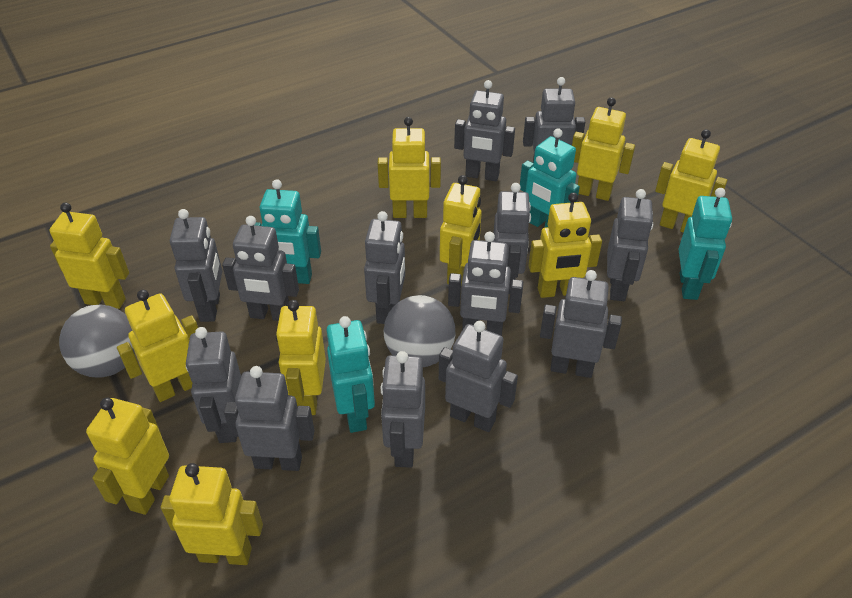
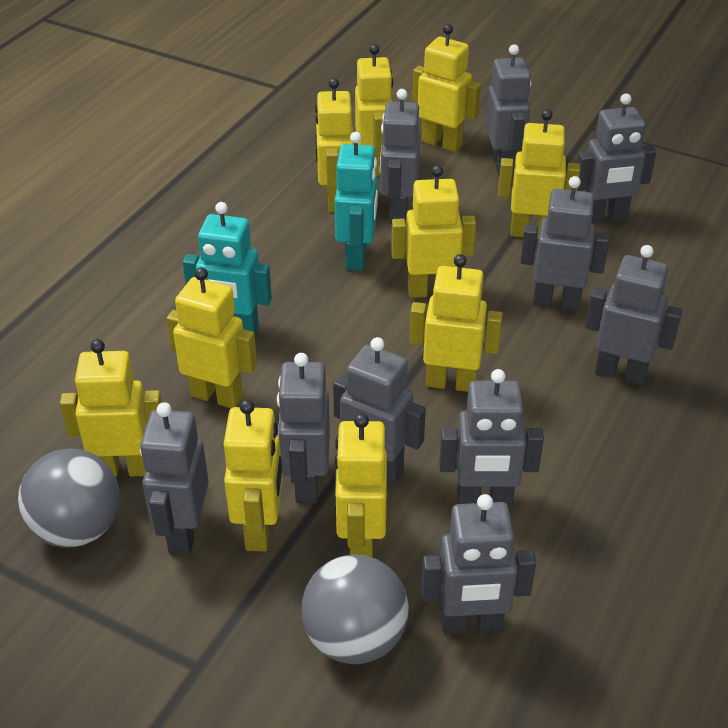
grey robot: 13 -> 10
turquoise robot: 4 -> 2

